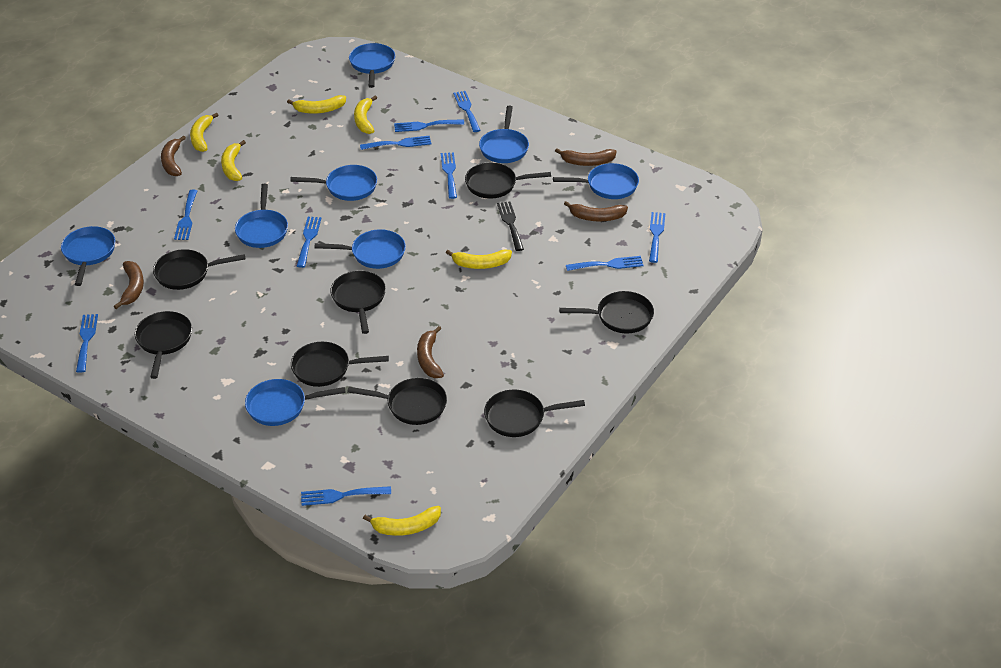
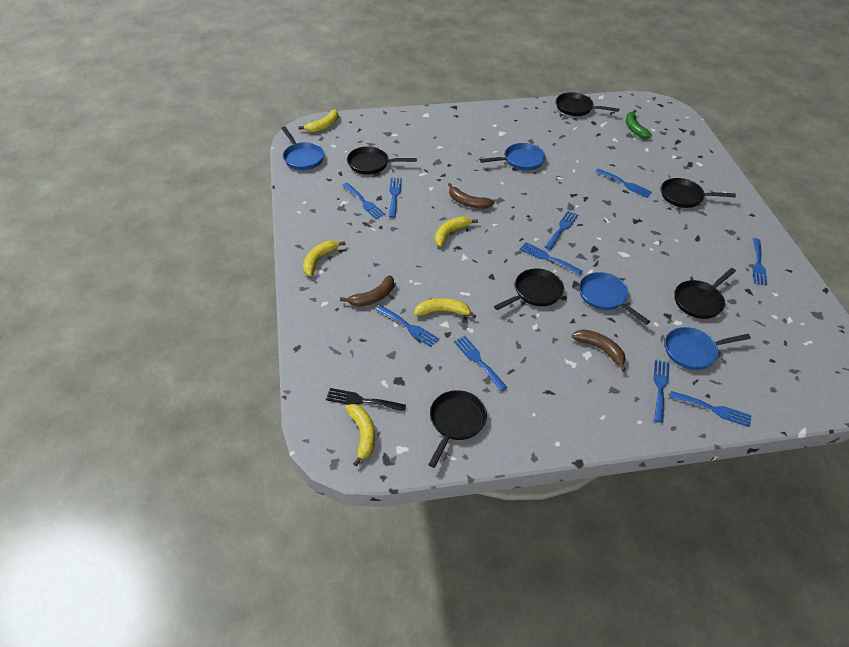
black pan: 8 -> 6
blue pan: 8 -> 4
brown banana: 5 -> 3
green banana: 0 -> 1
yellow banana: 6 -> 5

